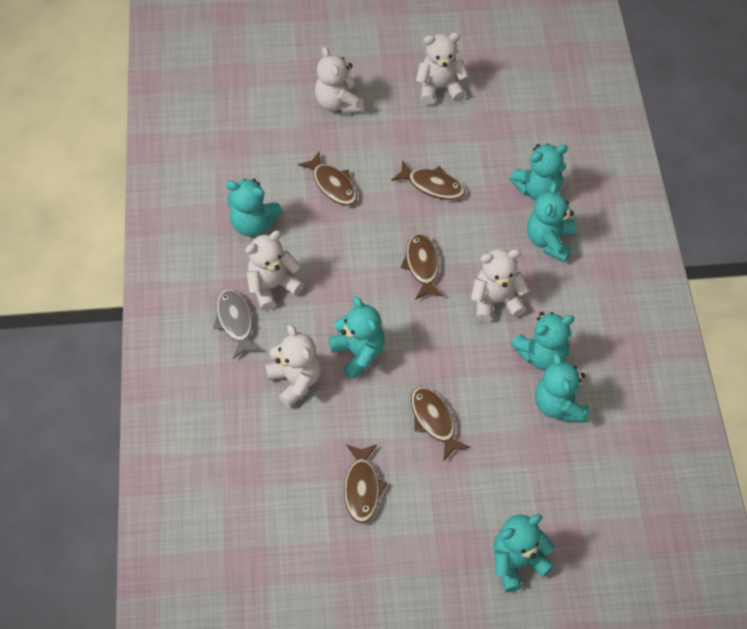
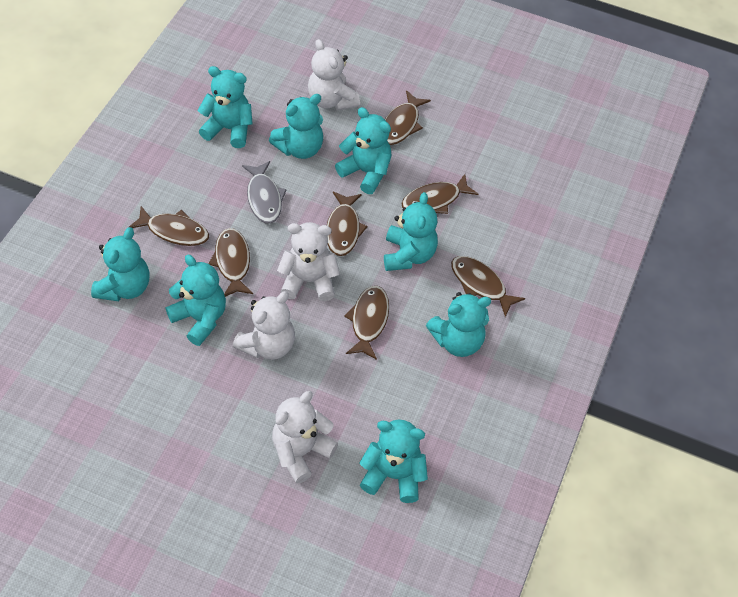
brown fish: 5 -> 7
turquoise teddy bear: 7 -> 8
white teddy bear: 5 -> 4

